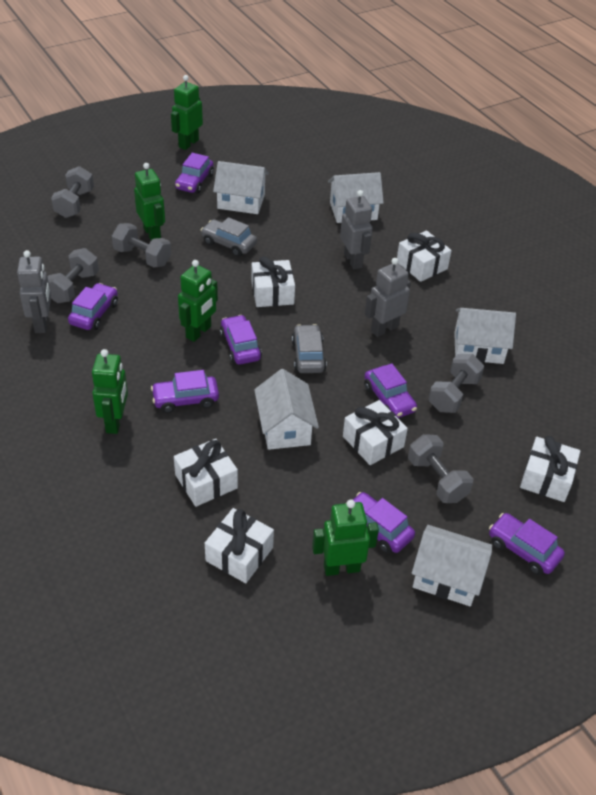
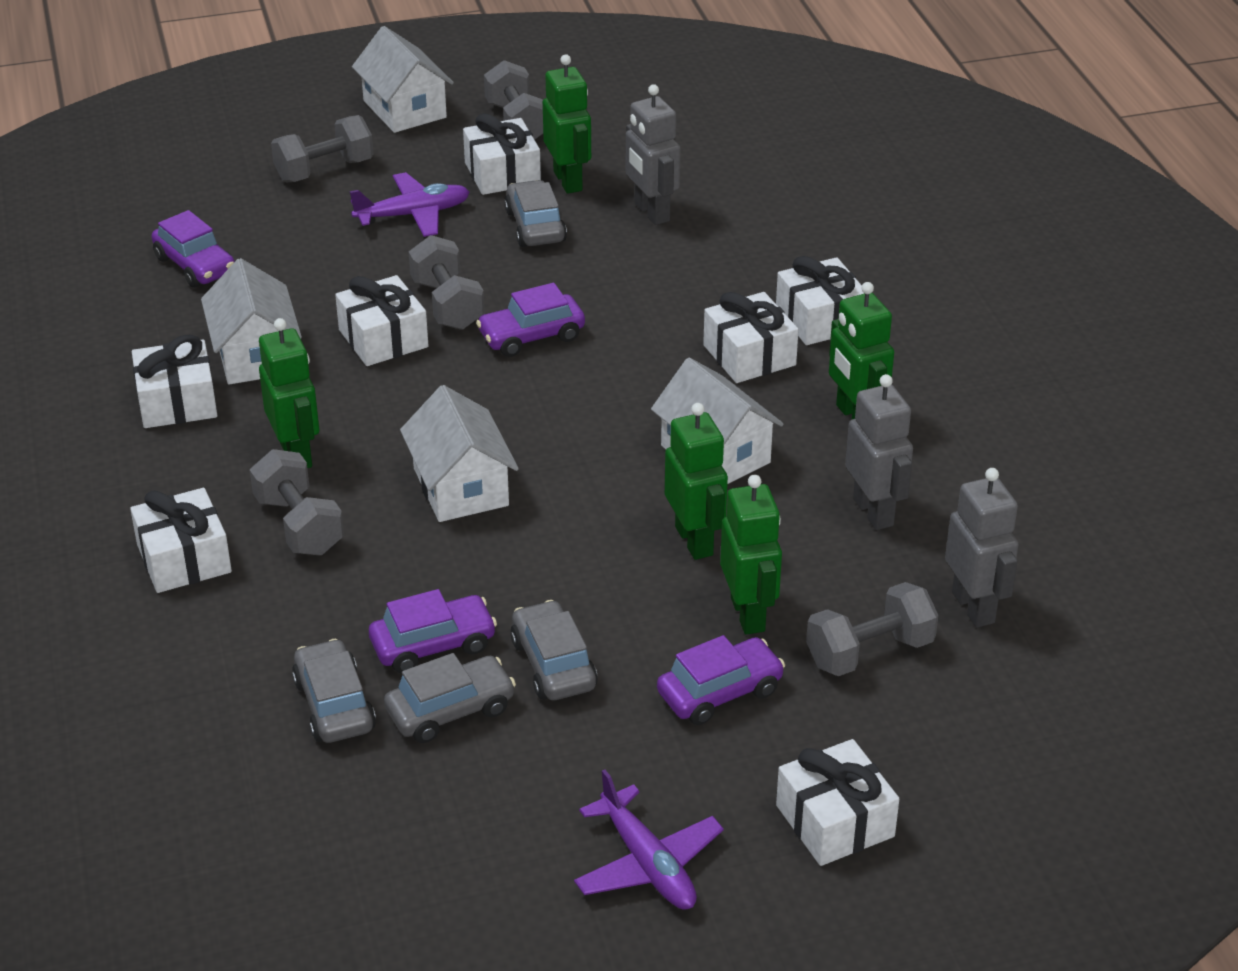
grey car: 2 -> 4
purple car: 7 -> 4
purple plane: 0 -> 2
white gift: 6 -> 7
white house: 5 -> 4

